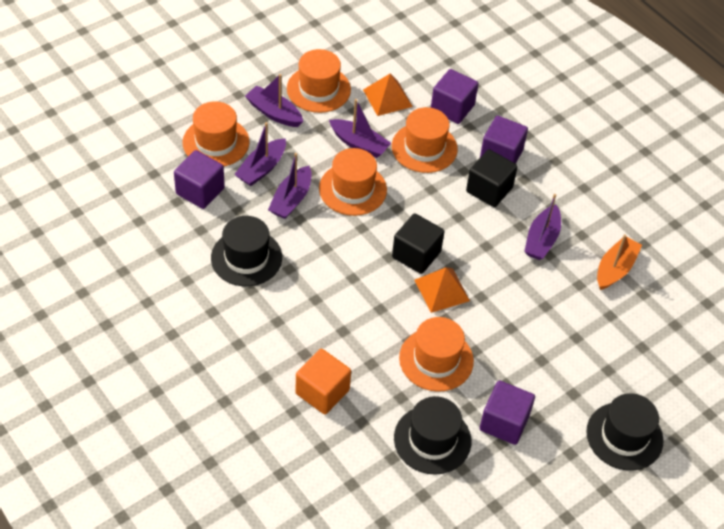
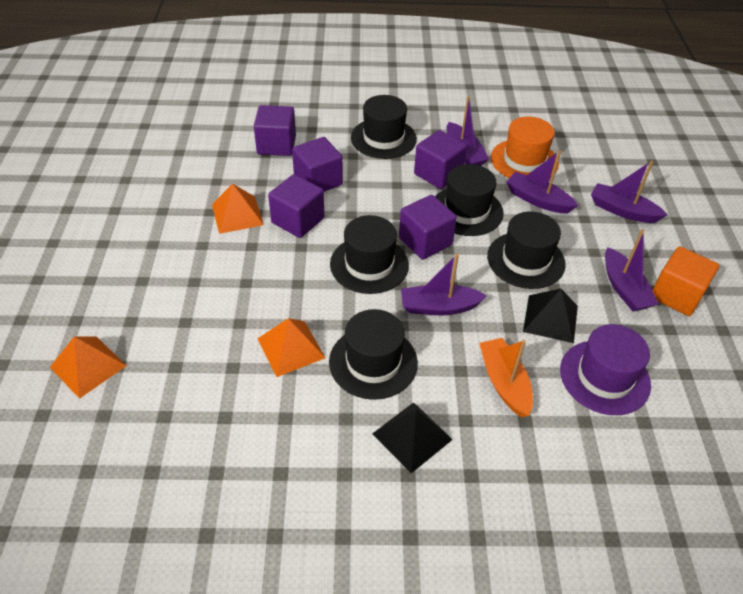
black cube: 2 -> 0
black hat: 3 -> 5
black pyramid: 0 -> 2
orange hat: 5 -> 1
orange pyramid: 2 -> 3
purple cube: 4 -> 5
purple hat: 0 -> 1

